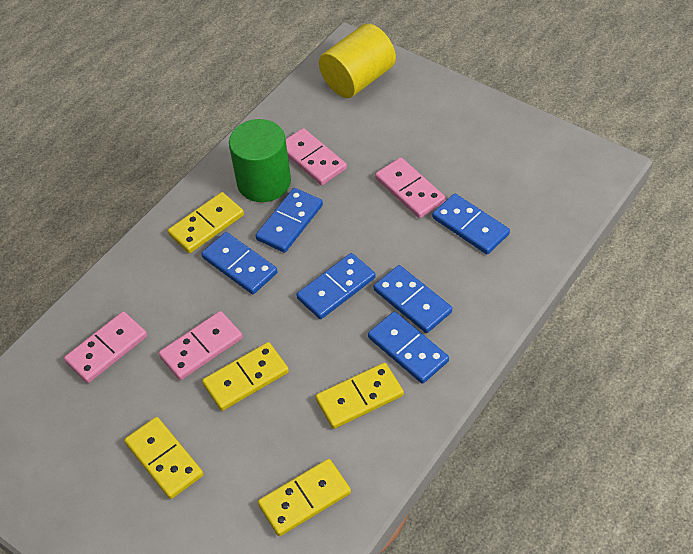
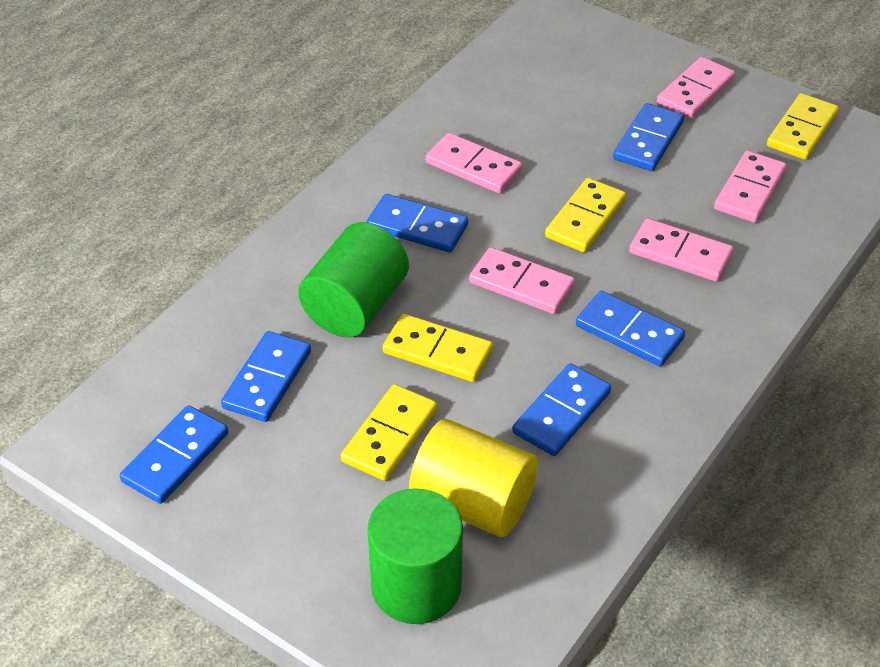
green cylinder: 1 -> 2
pink domino: 4 -> 5
yellow domino: 5 -> 4

